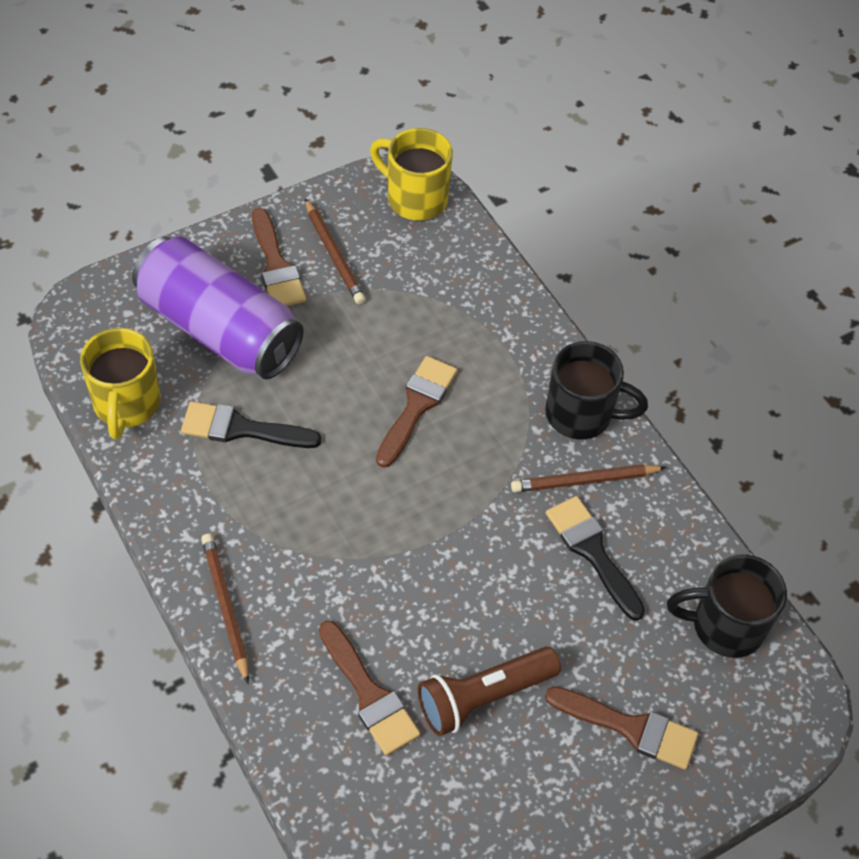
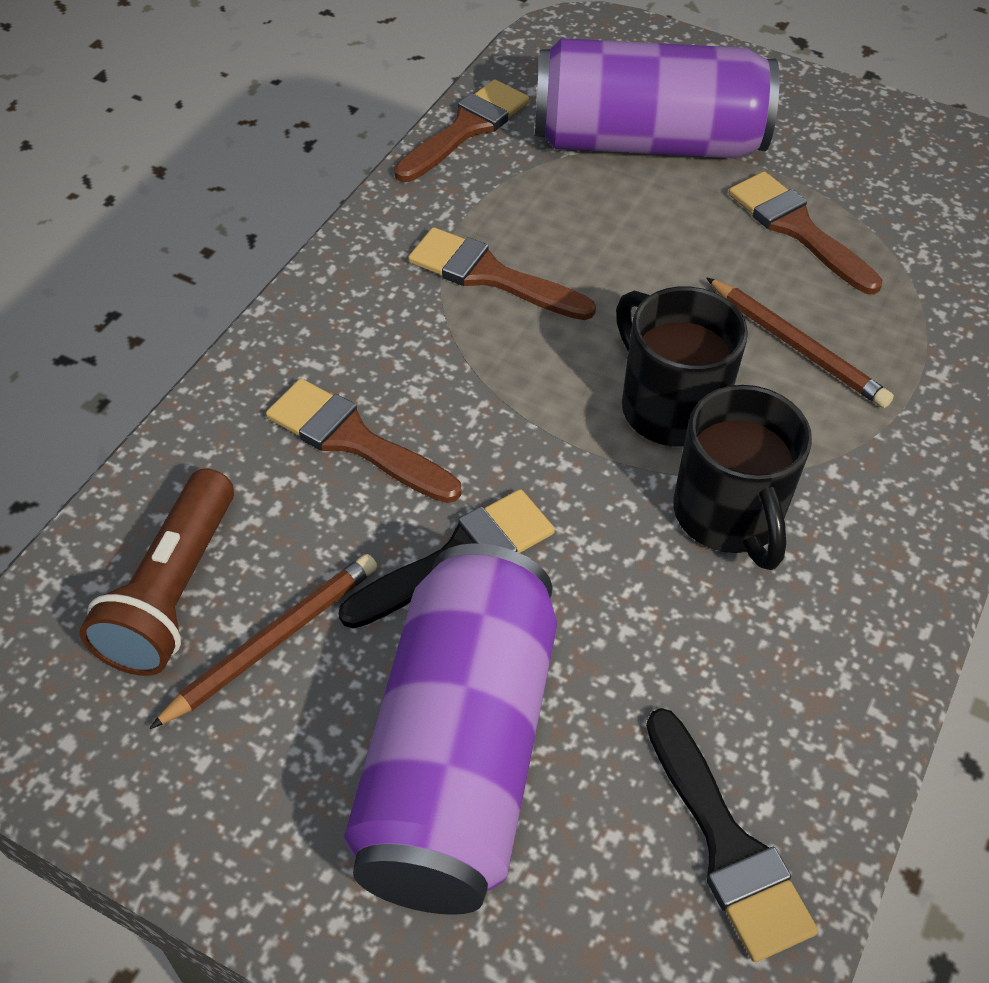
brown pencil: 3 -> 2
purple can: 1 -> 2
yellow mug: 2 -> 0

